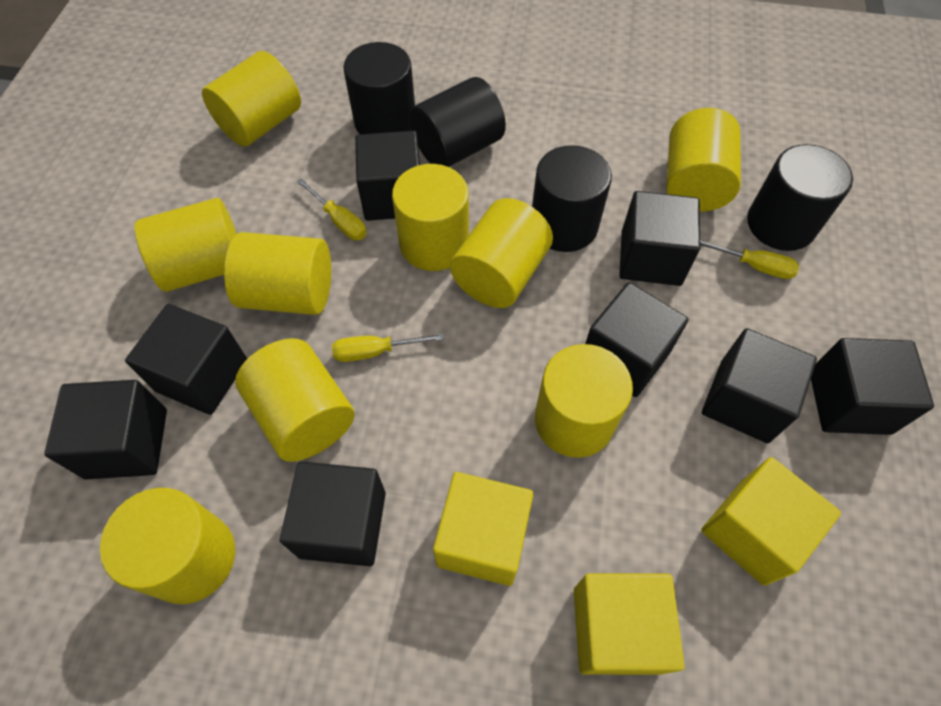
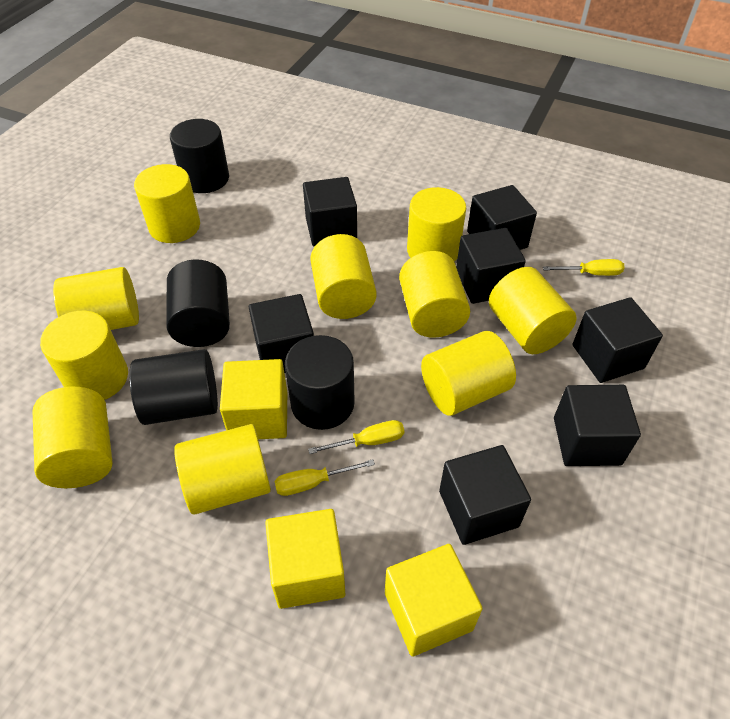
black cube: 8 -> 7
yellow cylinder: 9 -> 10

